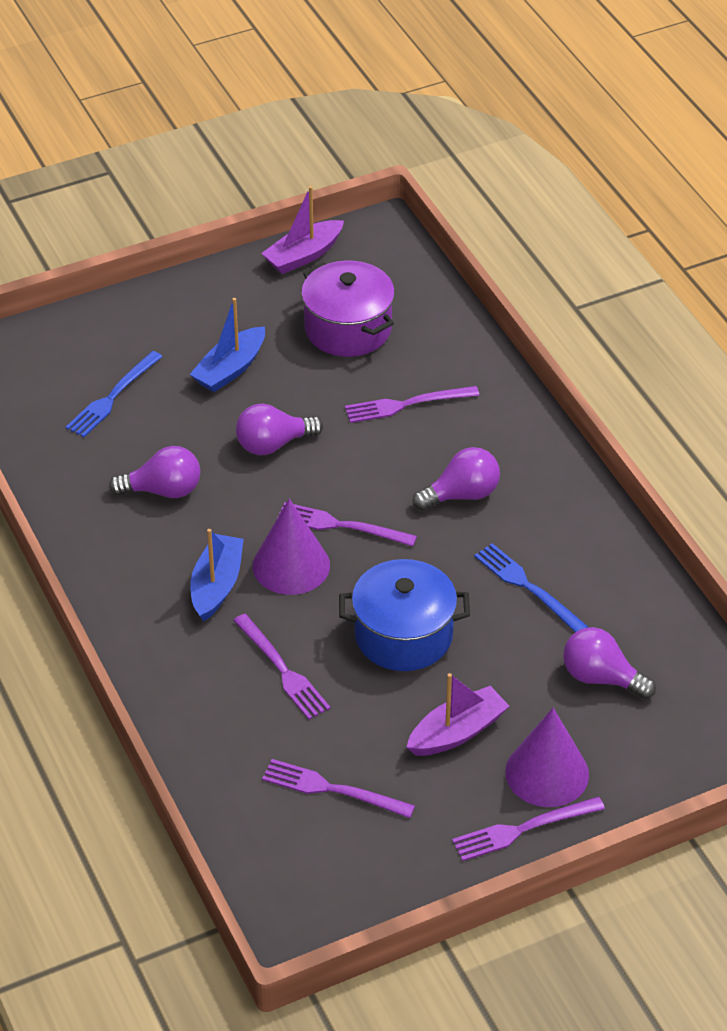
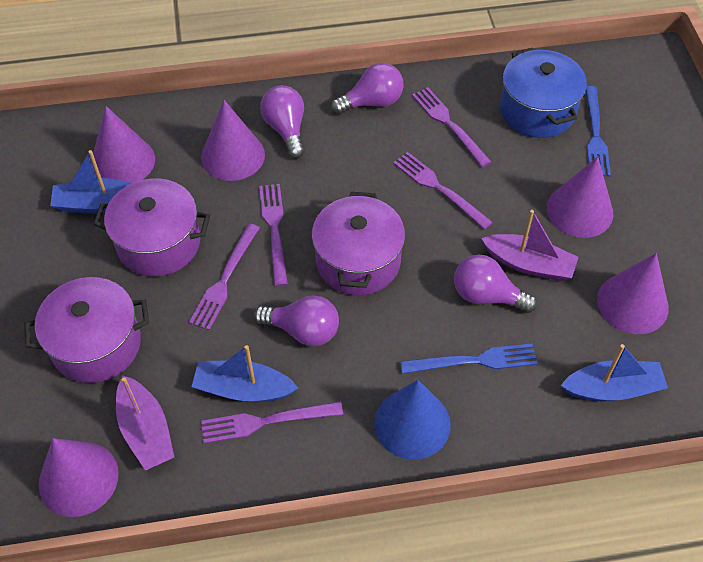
blue boat: 2 -> 3
blue cone: 0 -> 1
purple cone: 2 -> 5
purple pot: 1 -> 3

